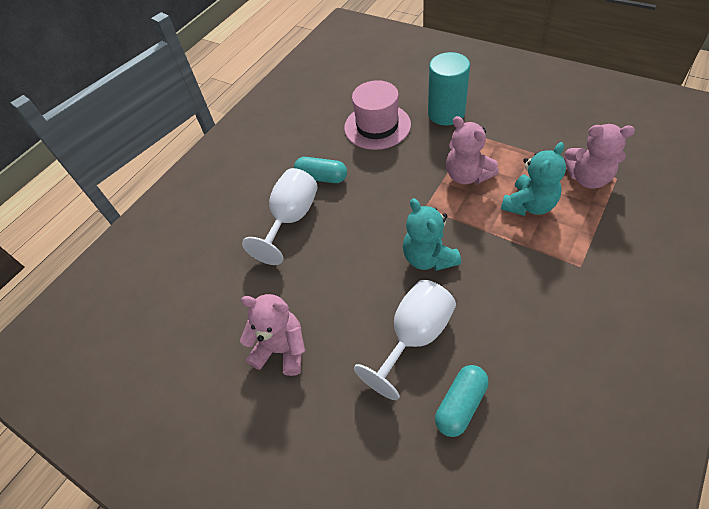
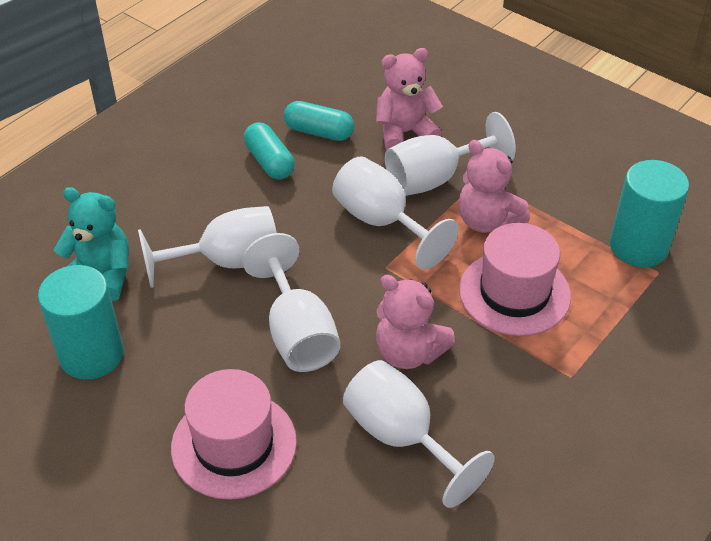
pink hat: 1 -> 2
turquoise cylinder: 1 -> 2
turquoise teddy bear: 2 -> 1
white goblet: 2 -> 5

